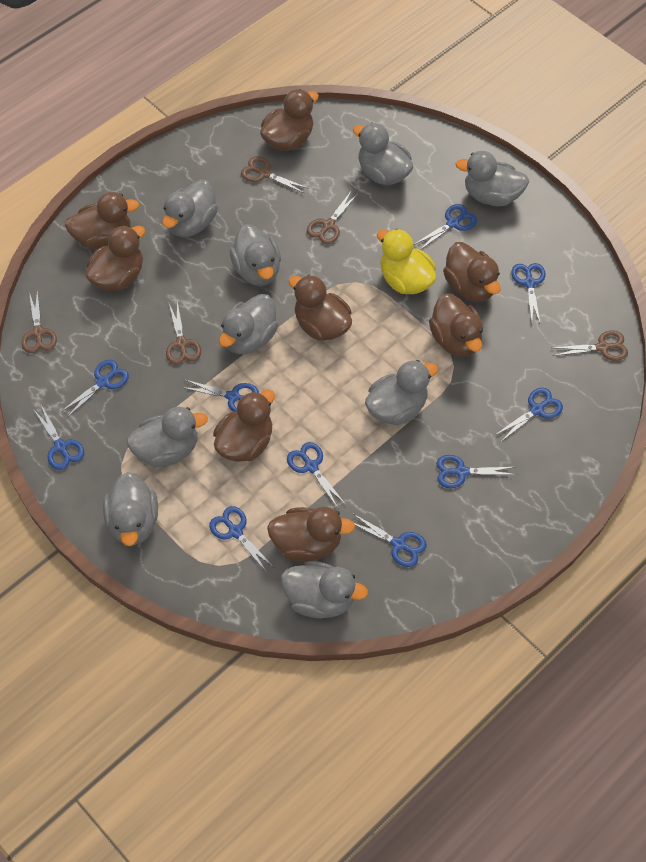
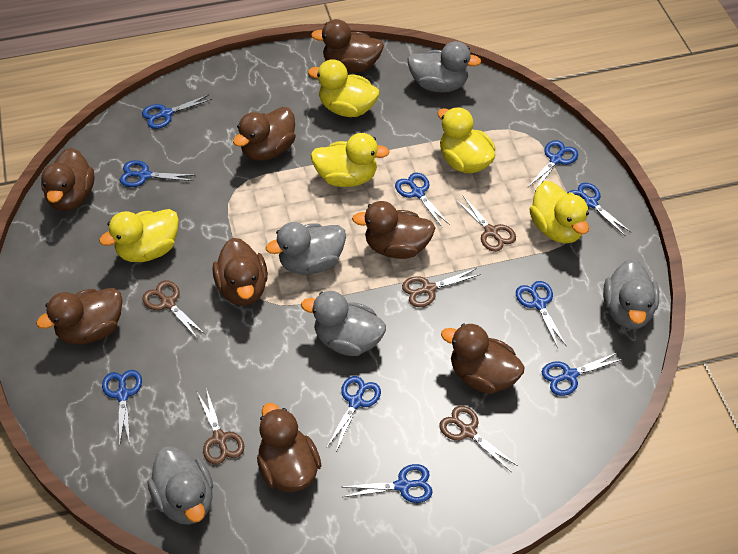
grey duck: 9 -> 5
yellow duck: 1 -> 5

